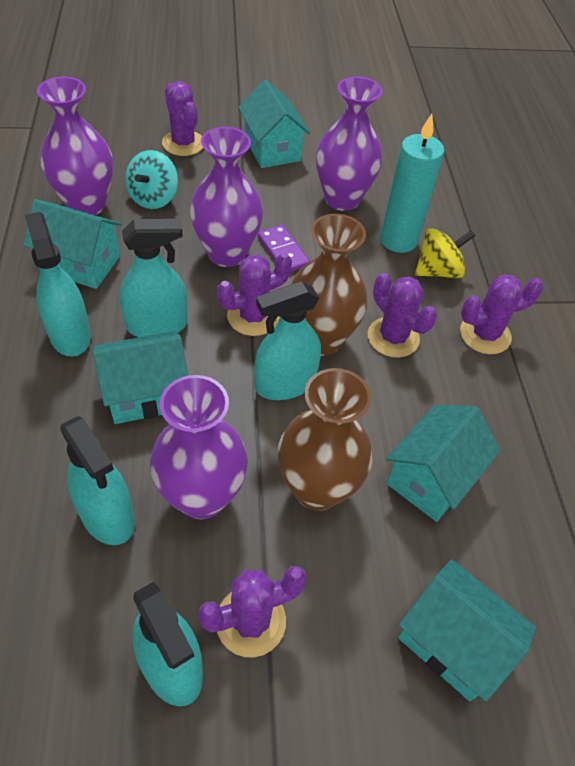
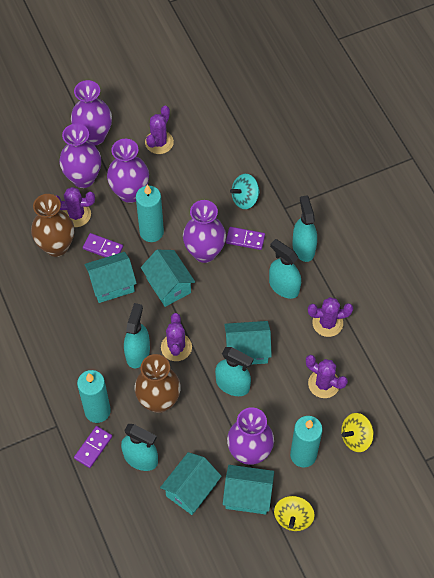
purple domino: 1 -> 3
purple vase: 4 -> 5
turquoise candle: 1 -> 3
yellow spinning top: 1 -> 2

